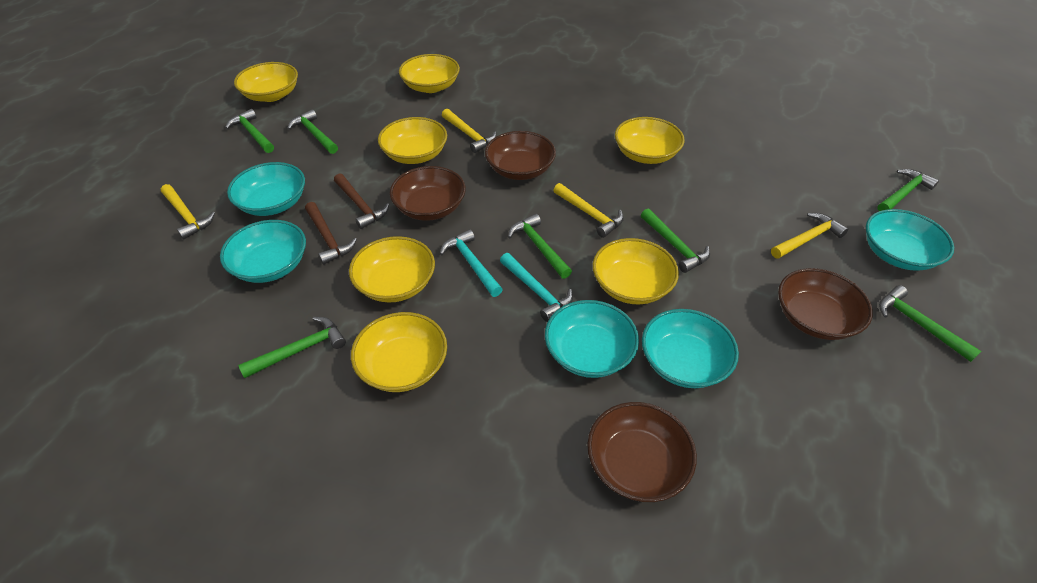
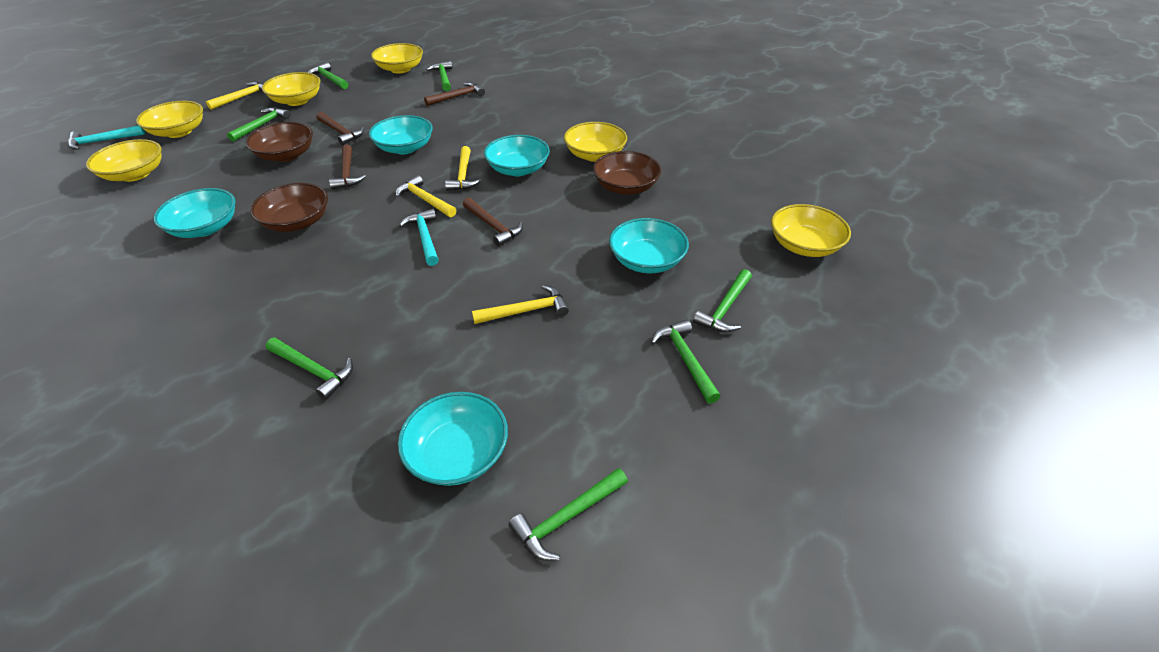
brown bowl: 4 -> 3
brown hammer: 2 -> 4
yellow bowl: 7 -> 6

